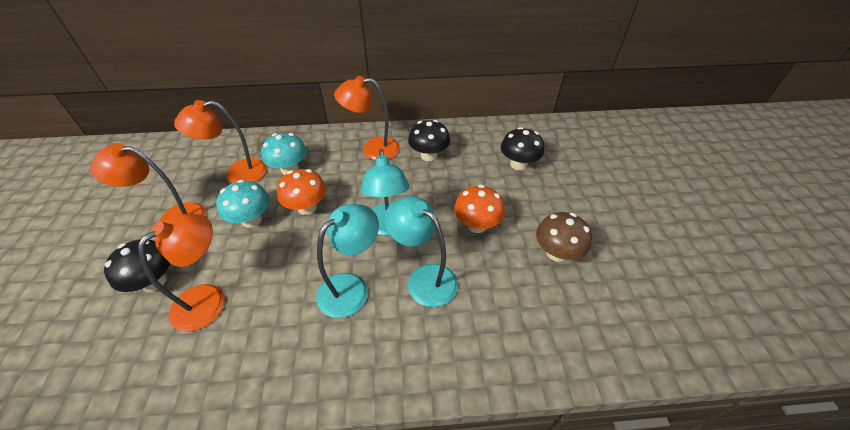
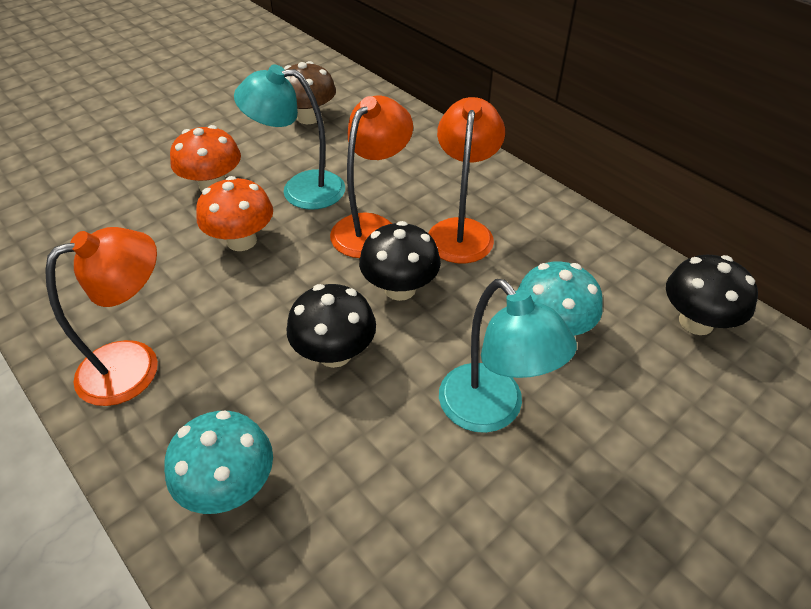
orange lamp: 4 -> 3
turquoise lamp: 3 -> 2

